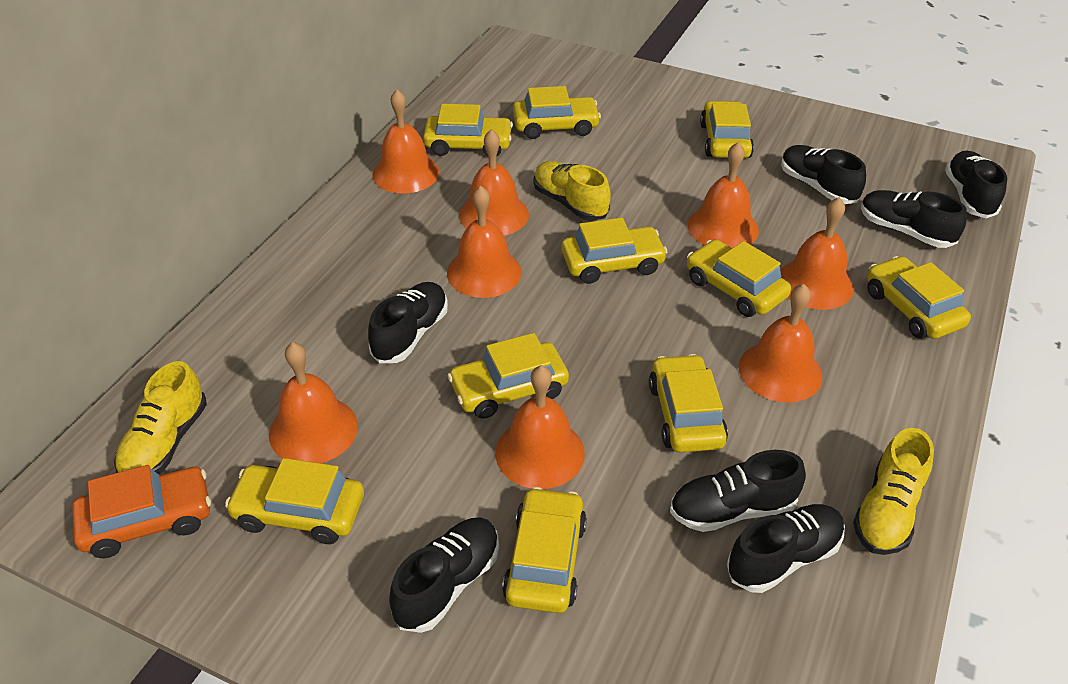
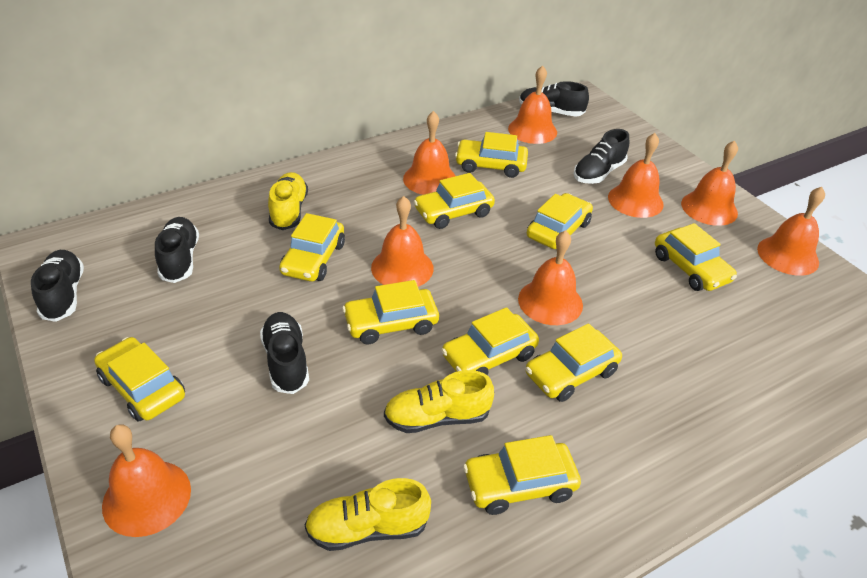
black shoe: 7 -> 5
orange car: 1 -> 0

